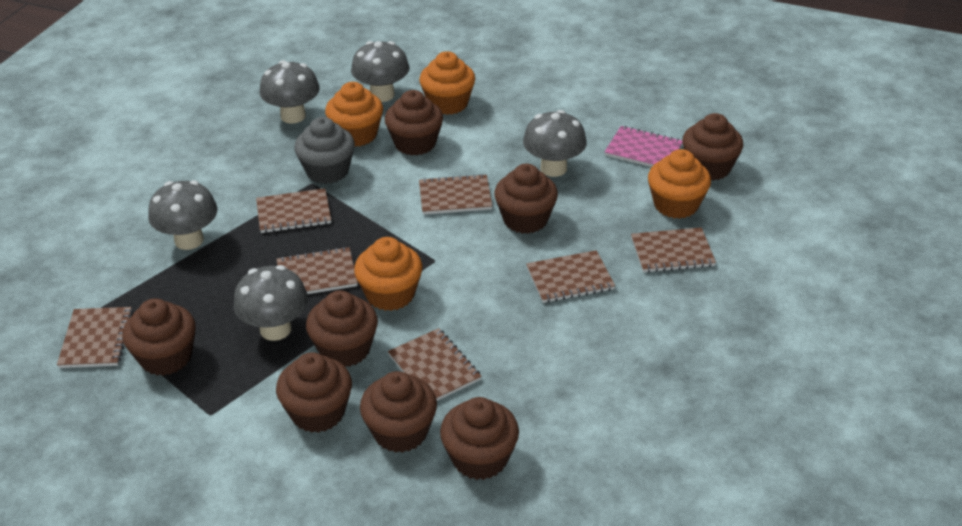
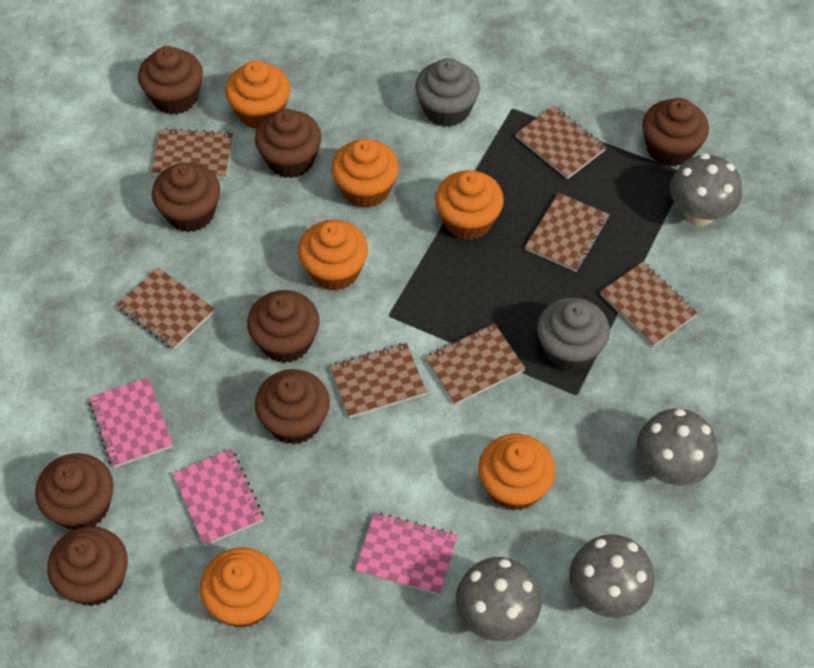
grey cupcake: 1 -> 2
grey mushroom: 5 -> 4
orange cupcake: 4 -> 6
pink notebook: 1 -> 3

